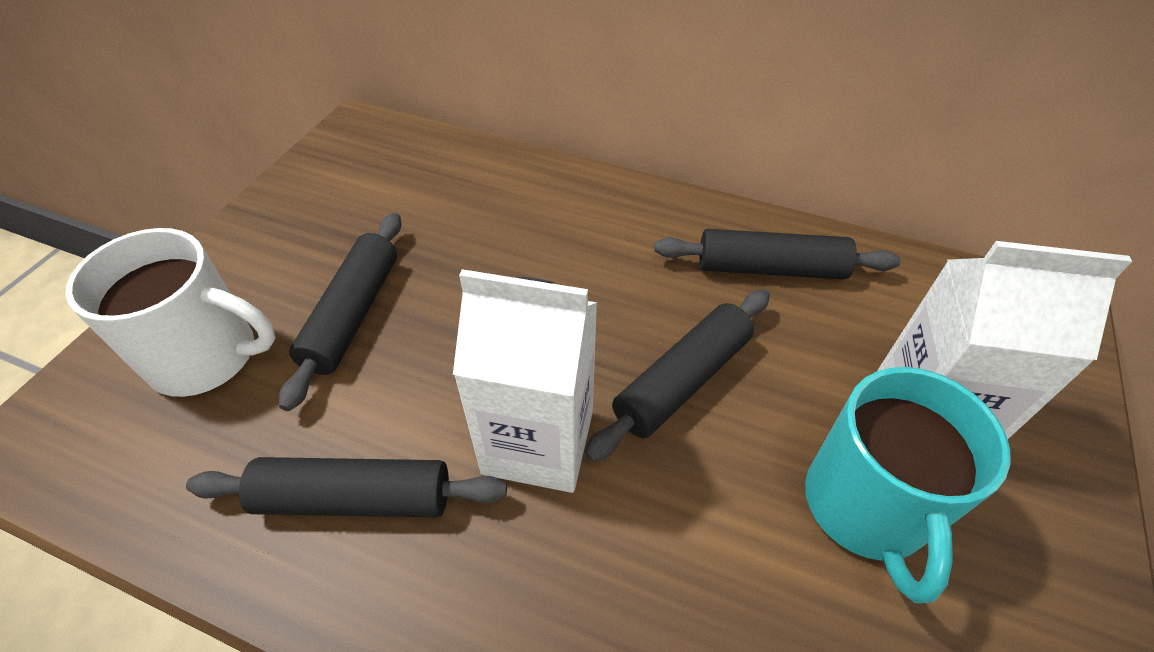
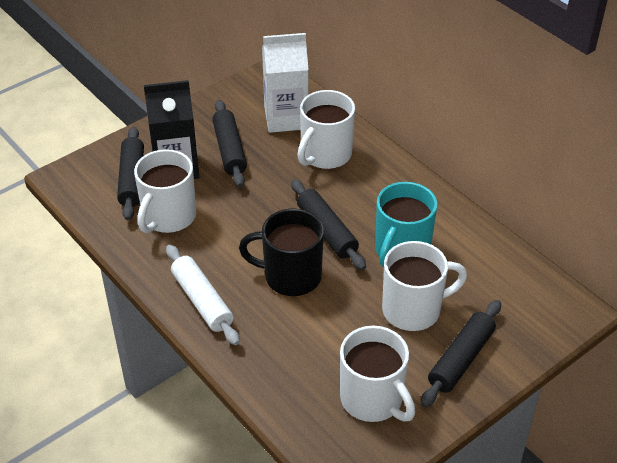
black carton: 0 -> 1
black mug: 0 -> 1
white carton: 2 -> 1
white mug: 1 -> 4
white rolling pin: 0 -> 1

